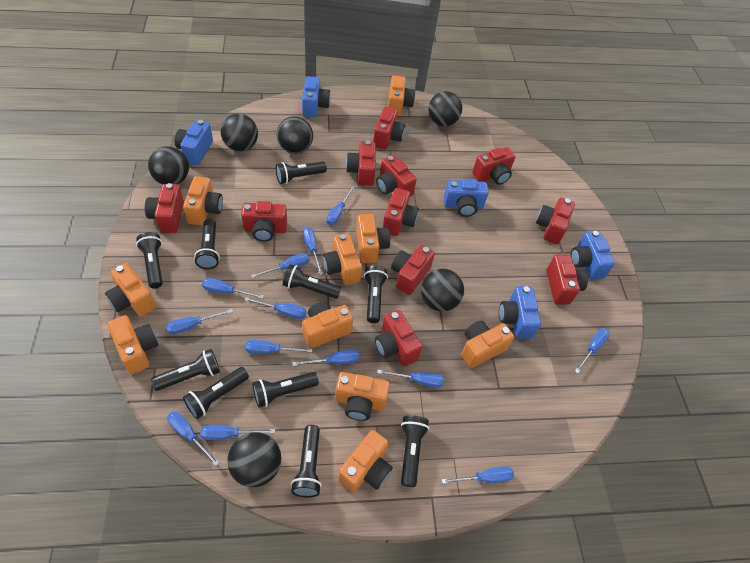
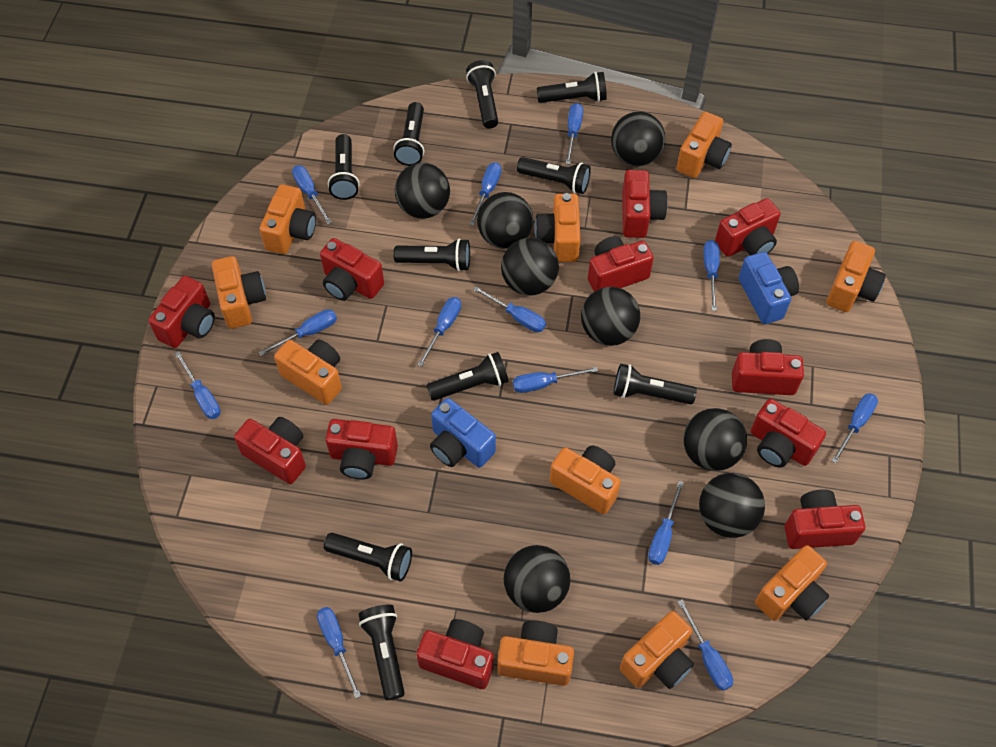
black ball: 6 -> 8
blue camera: 5 -> 2

